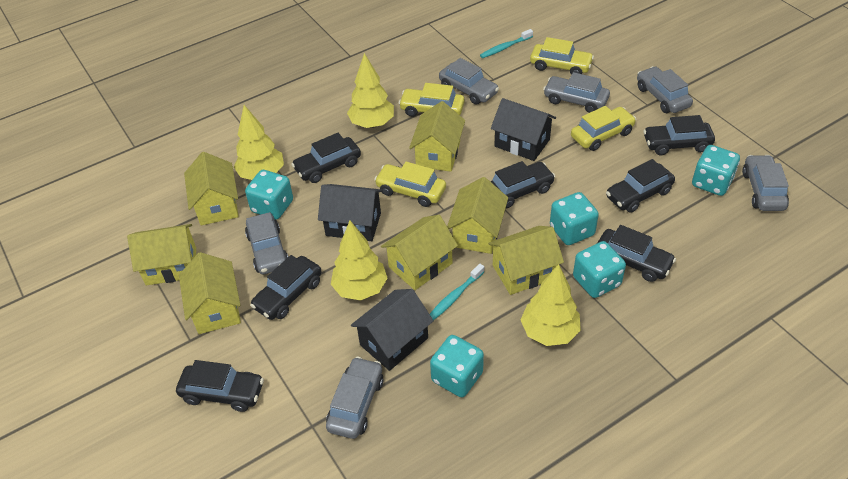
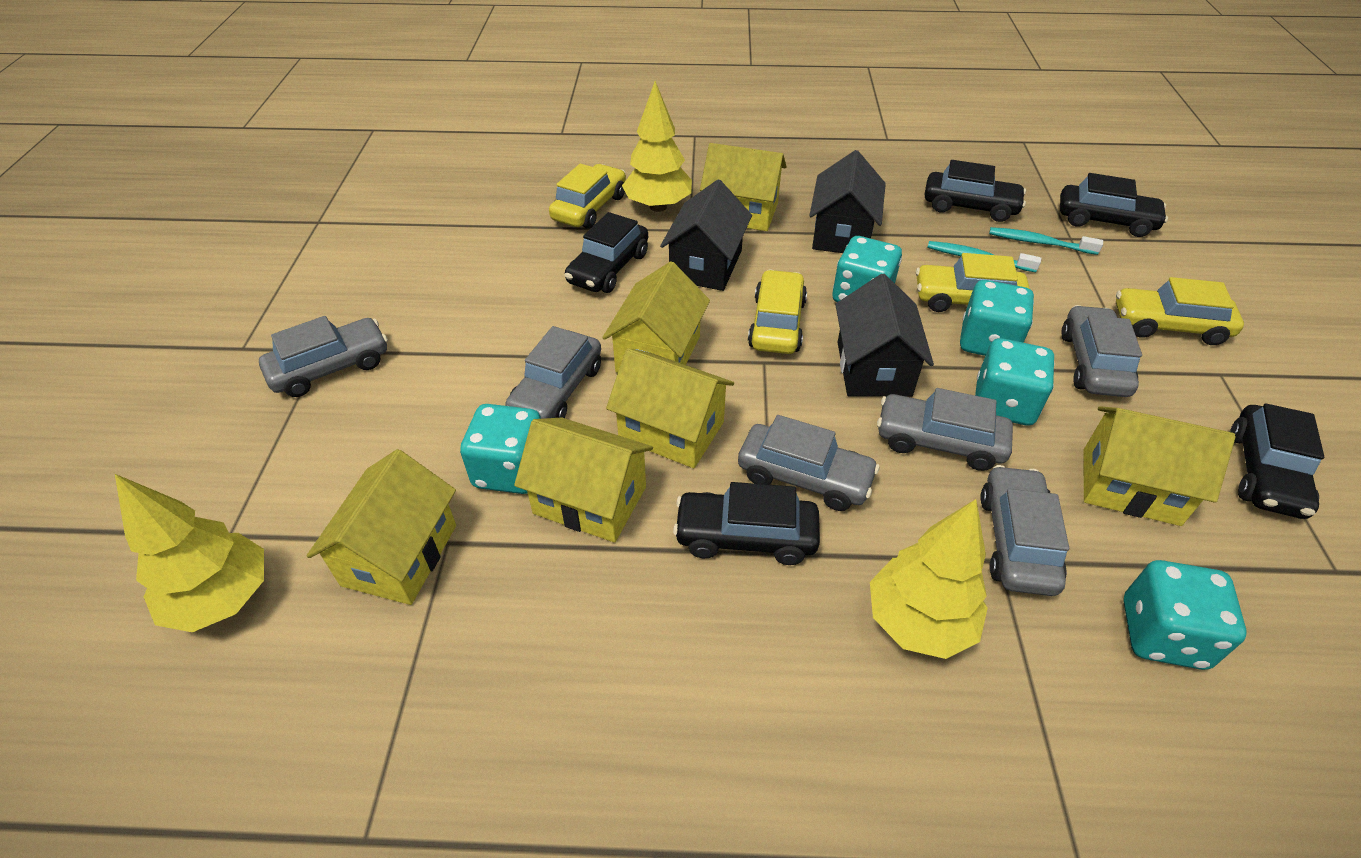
black car: 7 -> 5
yellow house: 7 -> 6
yellow tree: 4 -> 3

